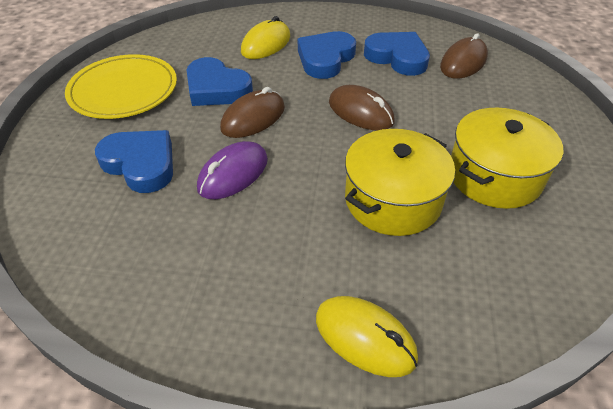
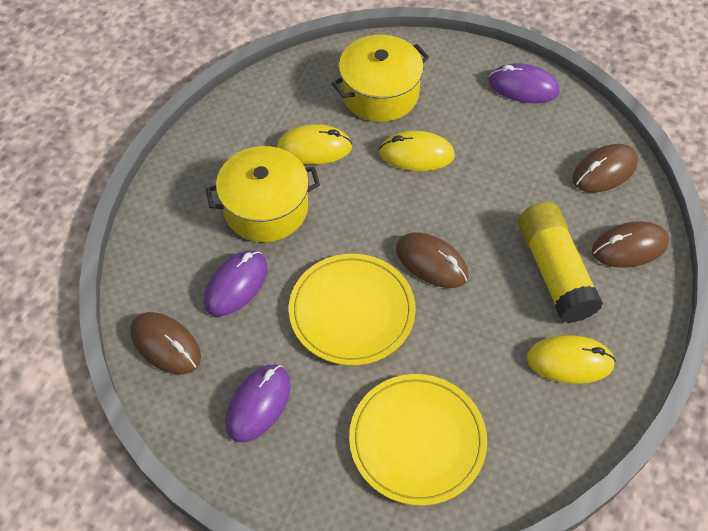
blue heart: 4 -> 0
brown mouse: 3 -> 4
purple mouse: 1 -> 3
yellow glue stick: 0 -> 1
yellow mouse: 2 -> 3
yellow plate: 1 -> 2

